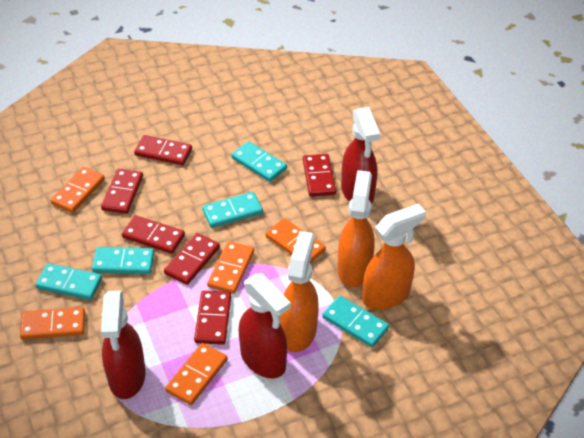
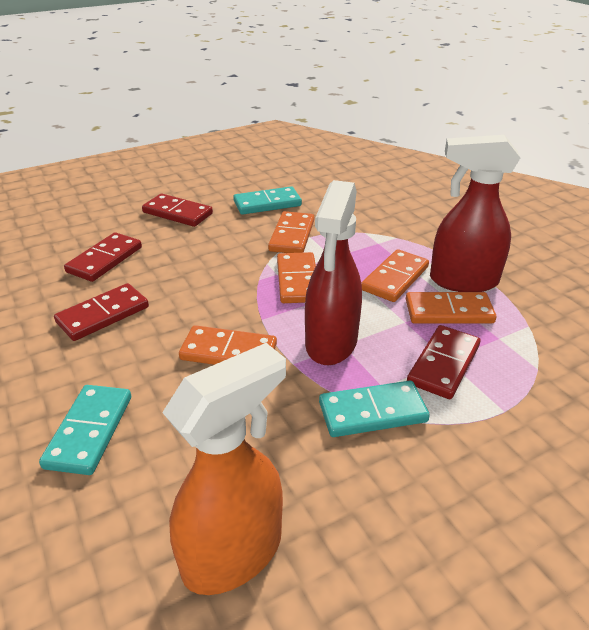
orange spray bottle: 3 -> 1
red domino: 6 -> 4
red spray bottle: 3 -> 2
turquoise domino: 5 -> 3

